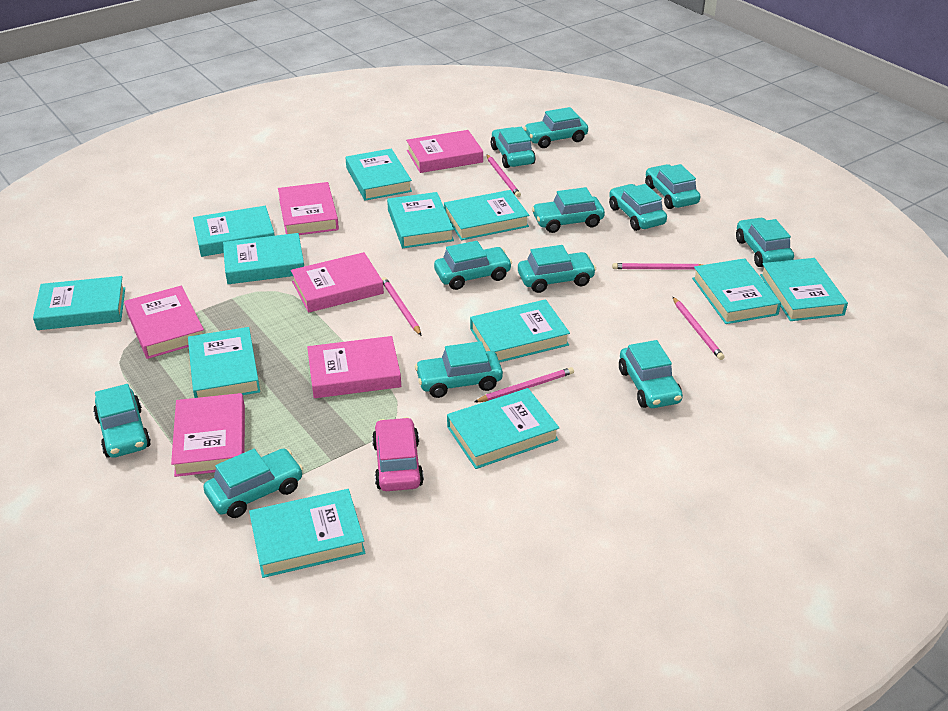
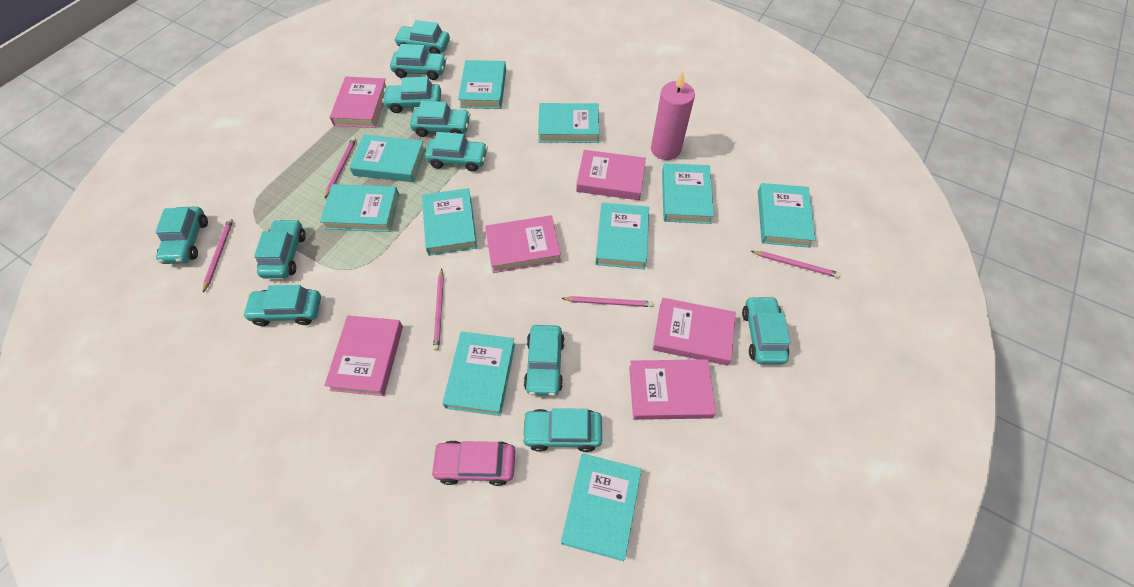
pink candle: 0 -> 1
turquoise book: 12 -> 10
turquoise car: 12 -> 11

